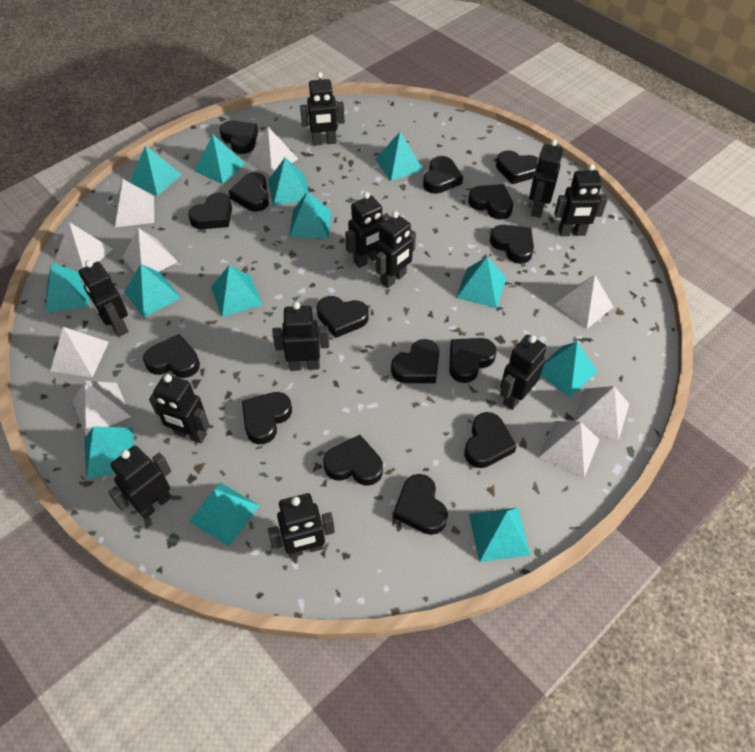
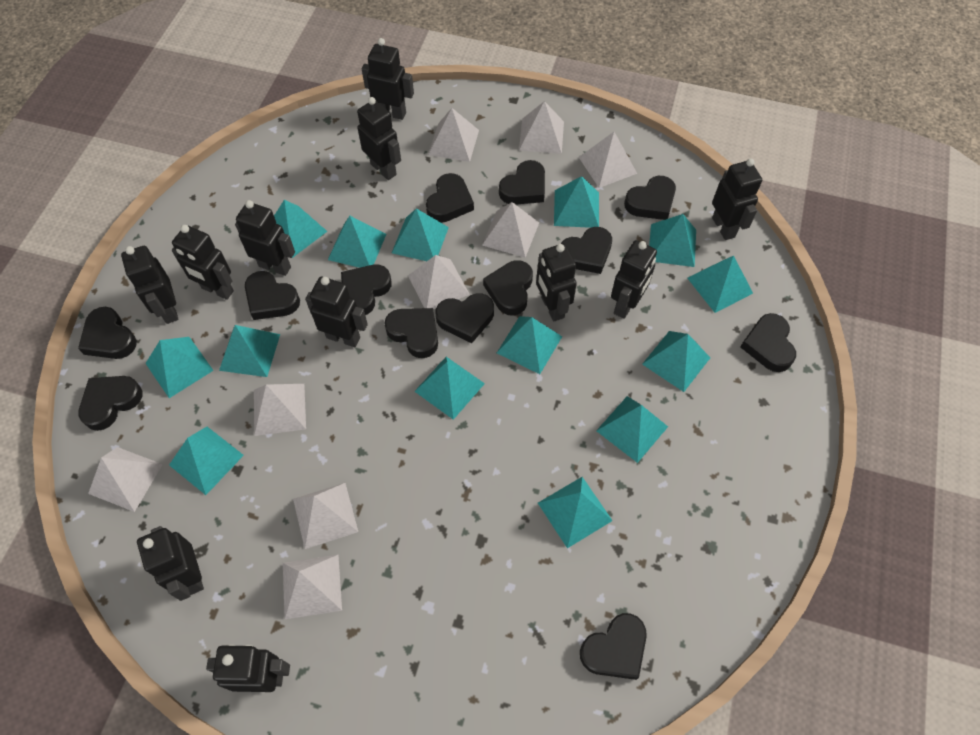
black heart: 15 -> 13
turquoise pyramid: 13 -> 14

